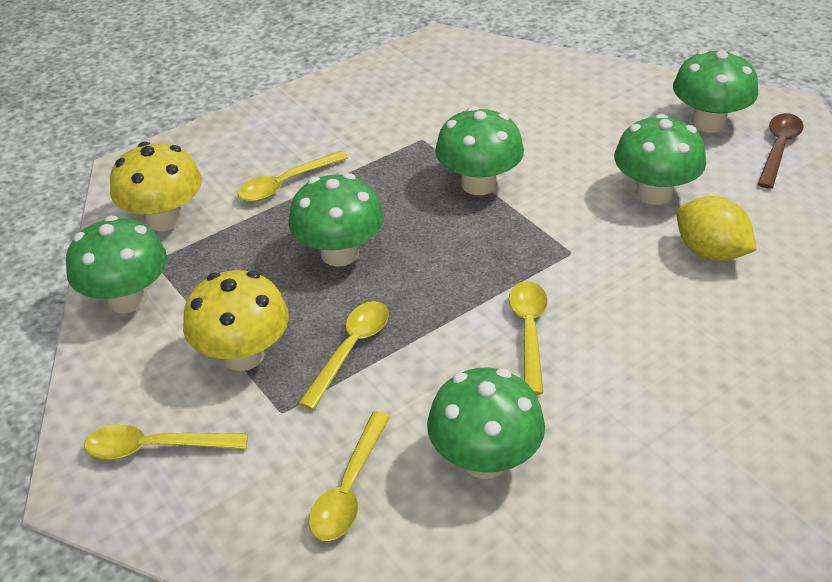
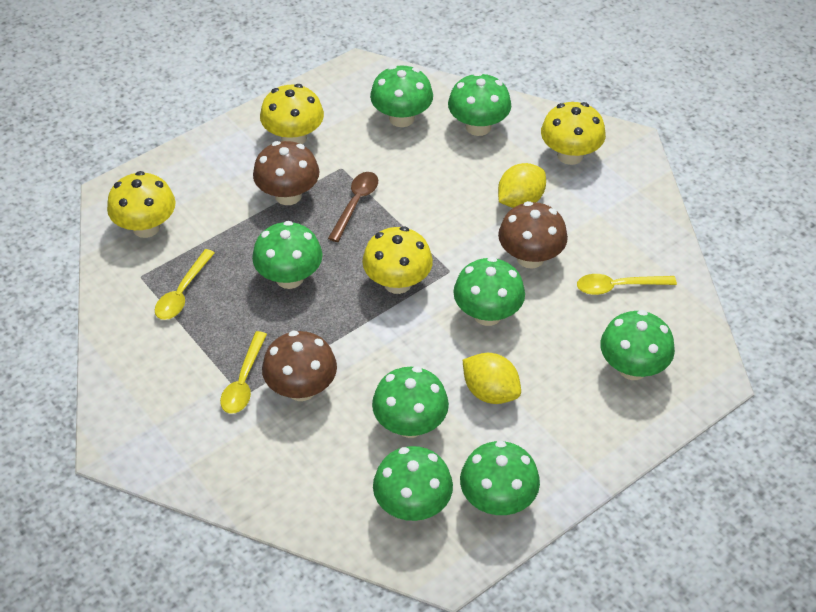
brown mushroom: 0 -> 3
green mushroom: 6 -> 8
yellow lemon: 1 -> 2
yellow mushroom: 2 -> 4
yellow spoon: 5 -> 3

